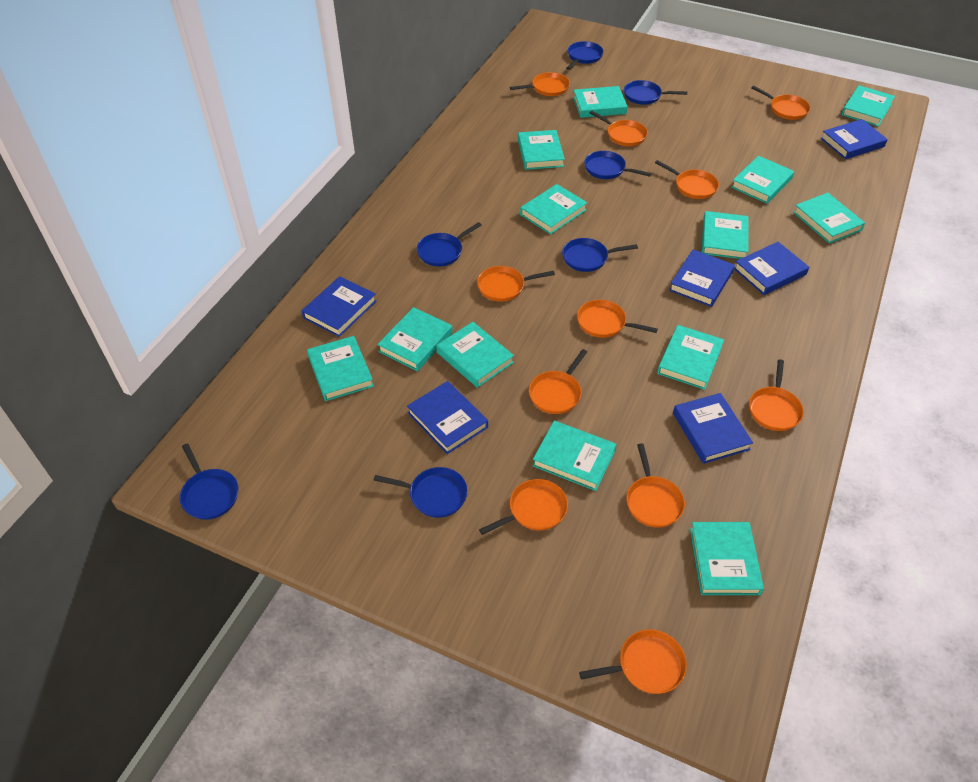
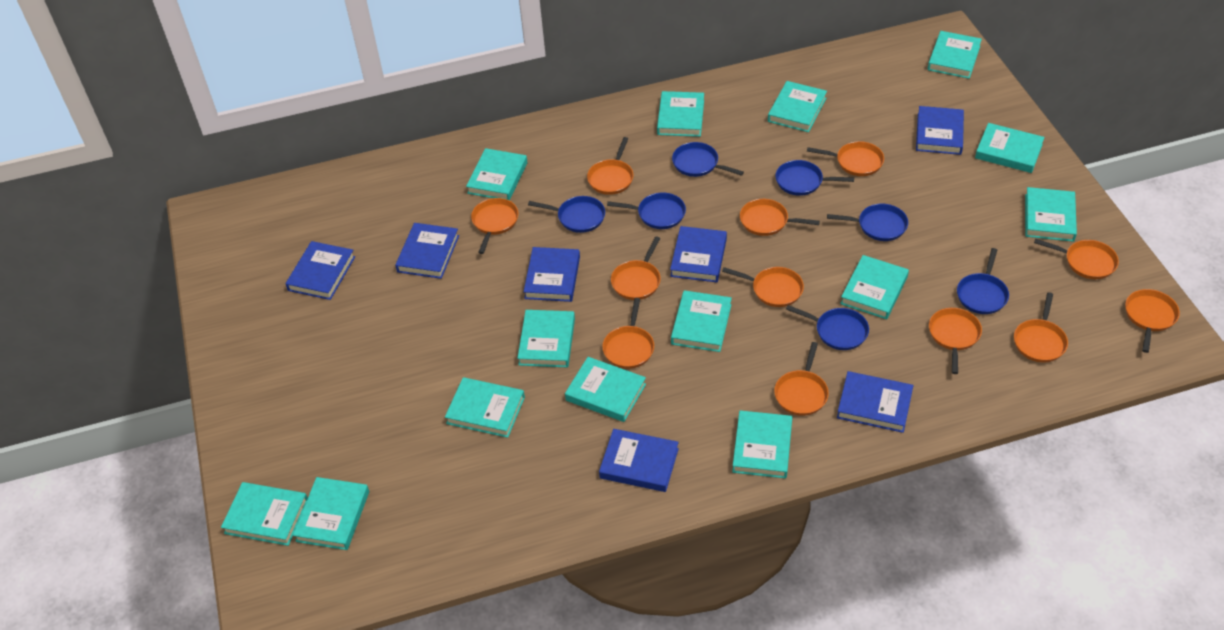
blue book: 6 -> 7
orange pan: 11 -> 12
turquoise book: 13 -> 14

